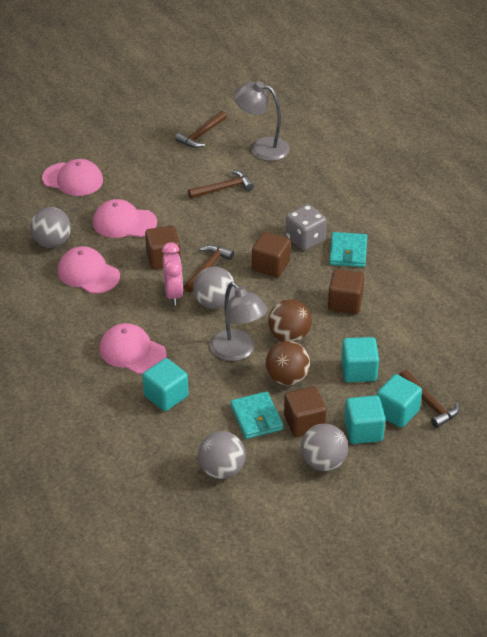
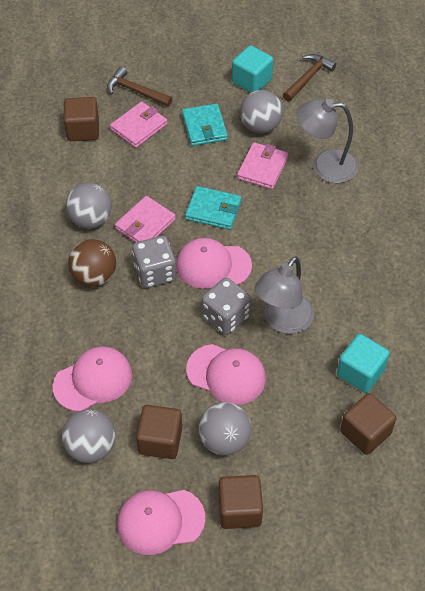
brown ball: 2 -> 1
brown hammer: 4 -> 2
grey dice: 1 -> 2
pink clock: 1 -> 0
pink wallet: 0 -> 3
turquoise cube: 4 -> 2

